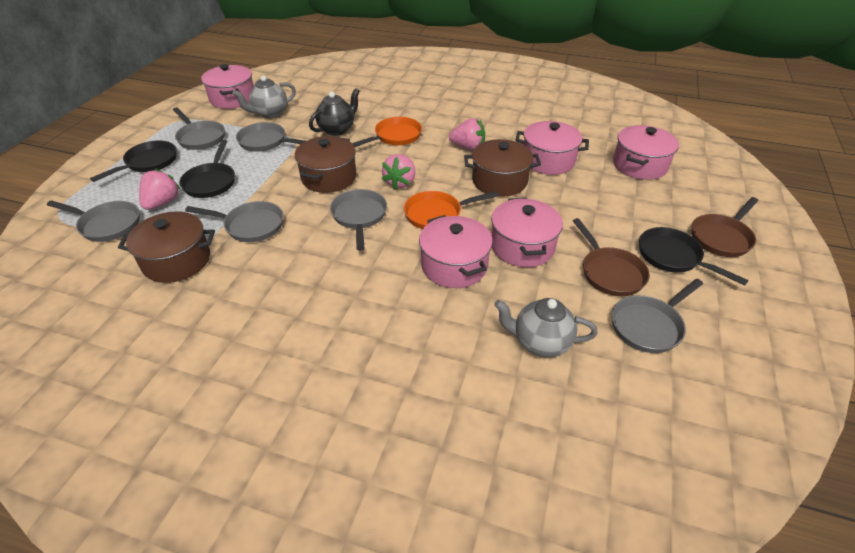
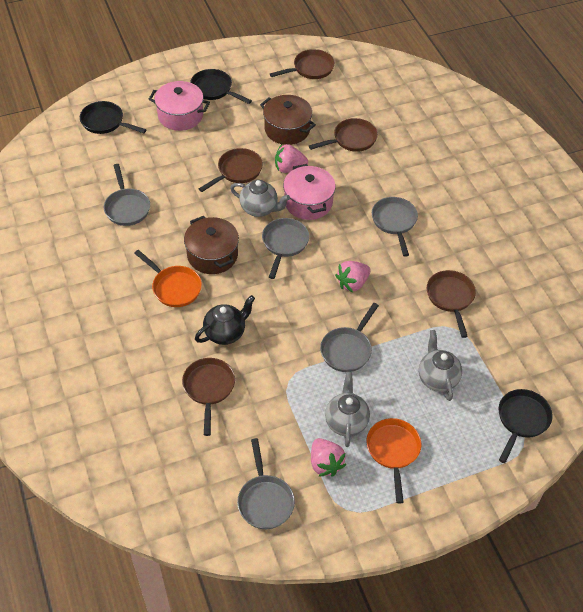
brown pan: 2 -> 5
brown pot: 3 -> 2
grey pan: 6 -> 5
grey teapot: 2 -> 3
pink pot: 5 -> 2

